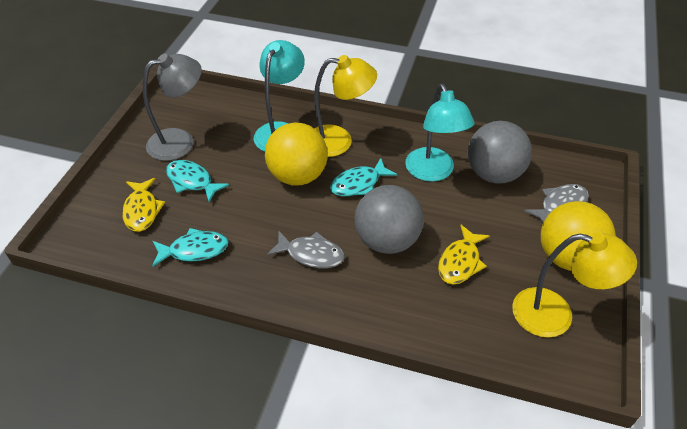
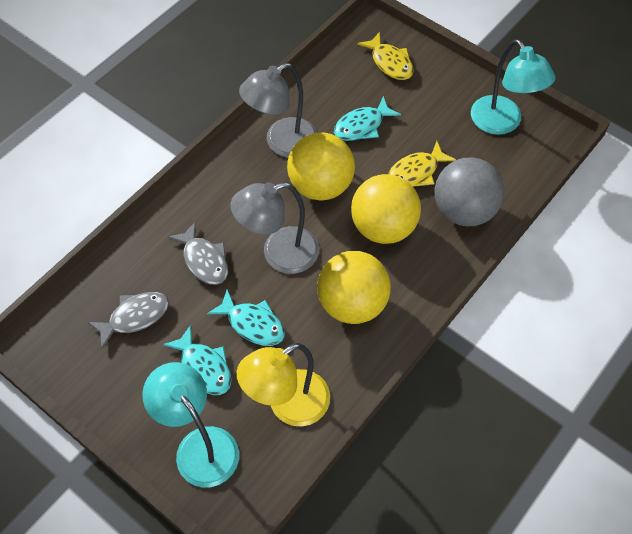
grey ball: 2 -> 1
grey lamp: 1 -> 2
yellow ball: 2 -> 3
yellow lamp: 2 -> 1

